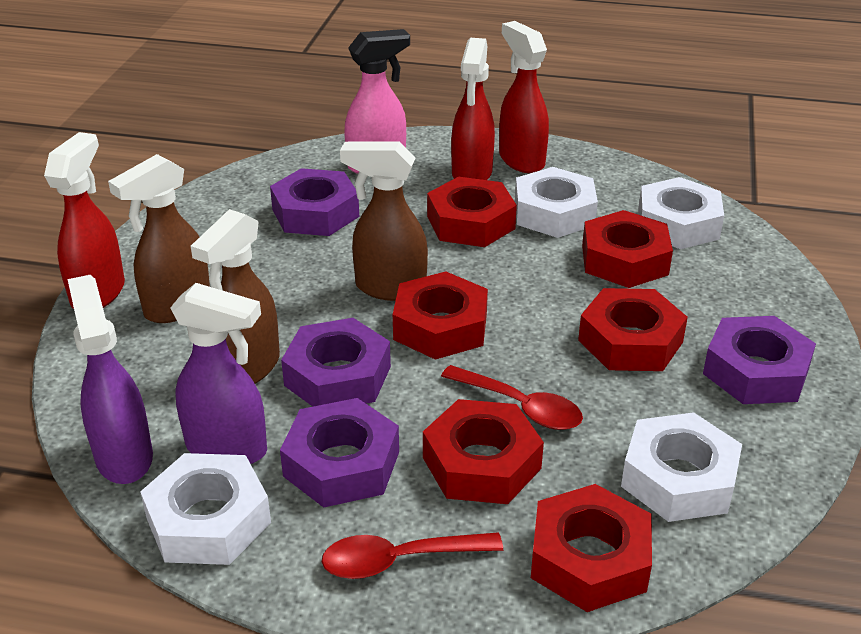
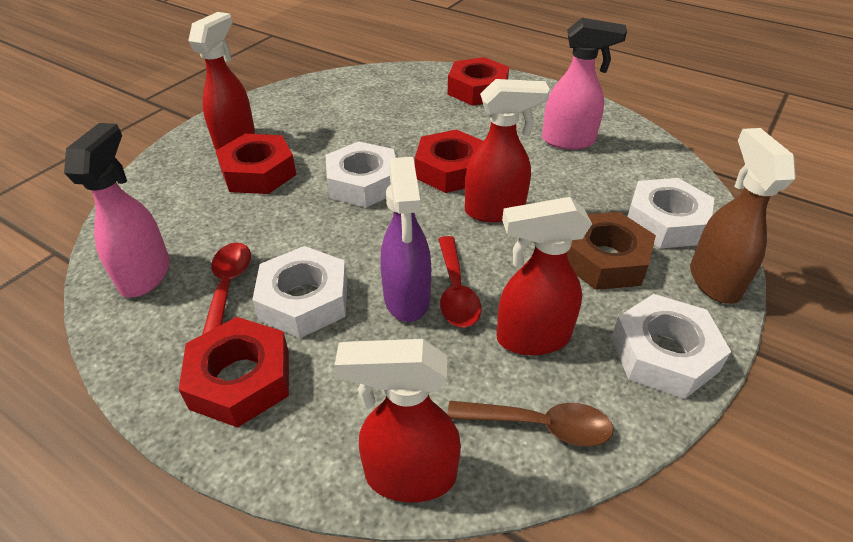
brown nut: 0 -> 1
brown spoon: 0 -> 1
brown spray bottle: 3 -> 1
pink spray bottle: 1 -> 2
purple nut: 4 -> 0
purple spray bottle: 2 -> 1
red nut: 6 -> 4
red spray bottle: 3 -> 4

